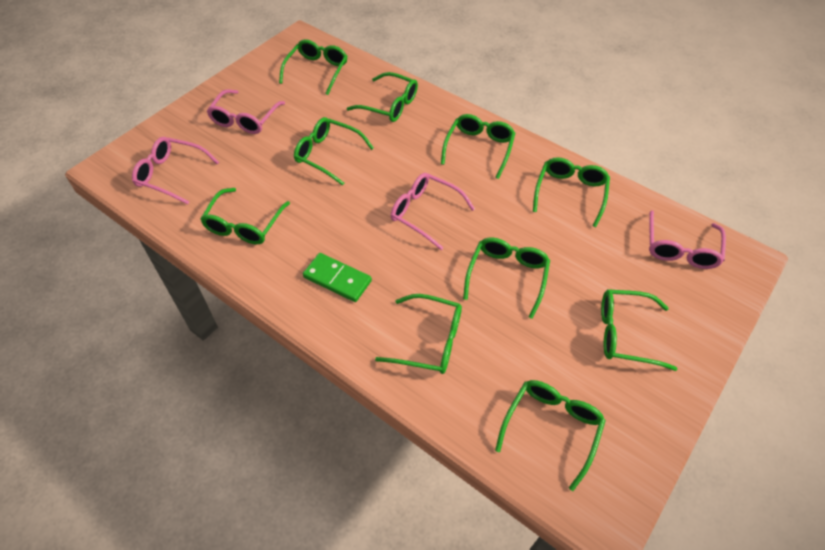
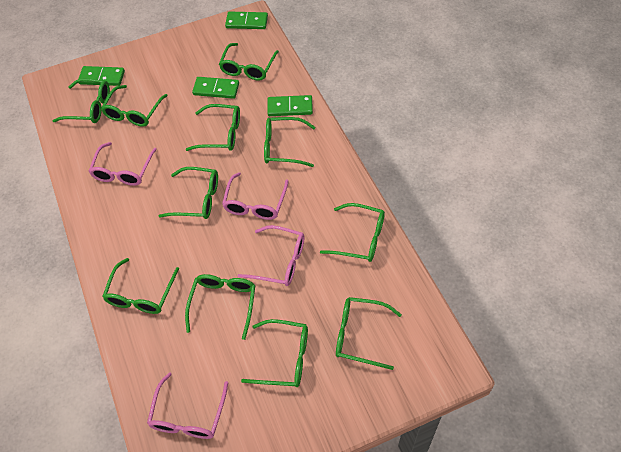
green domino: 1 -> 4
green glasses: 10 -> 11

